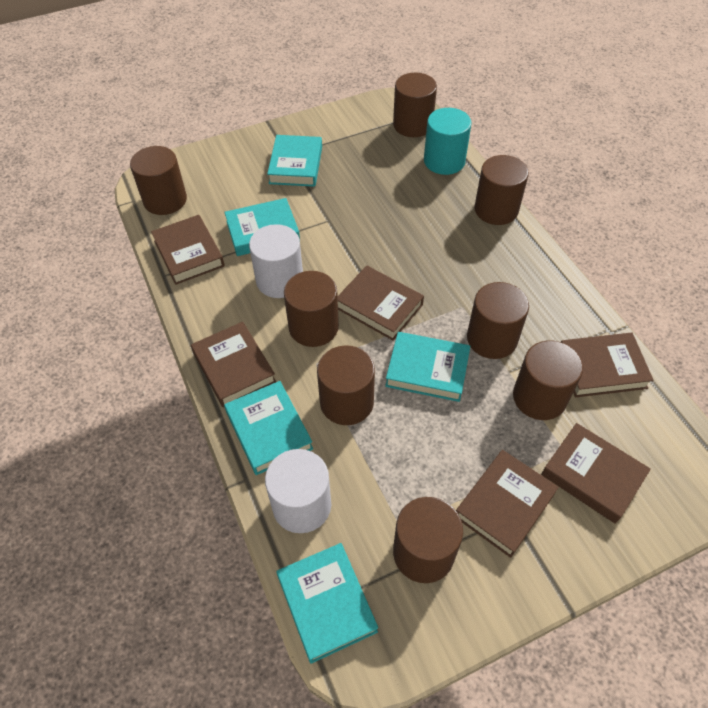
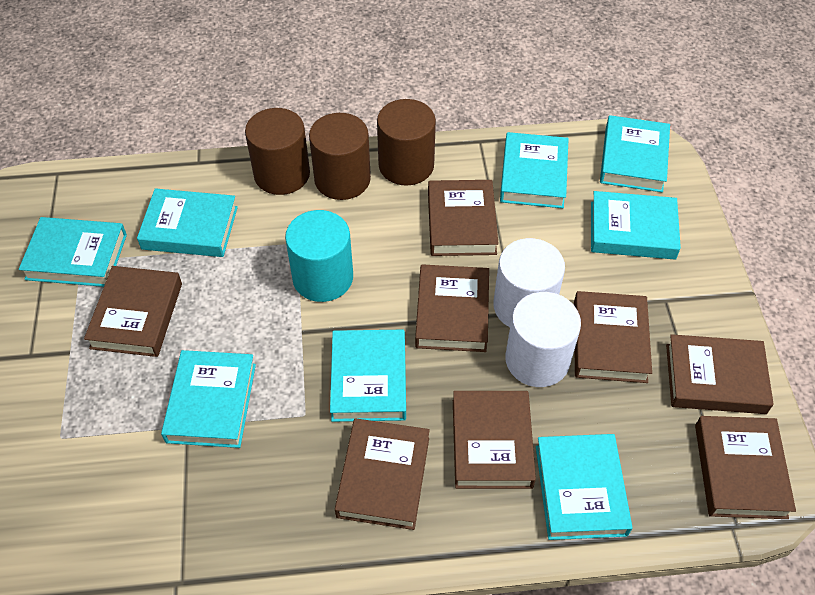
brown book: 6 -> 8
brown cylinder: 8 -> 3
turquoise book: 5 -> 8

